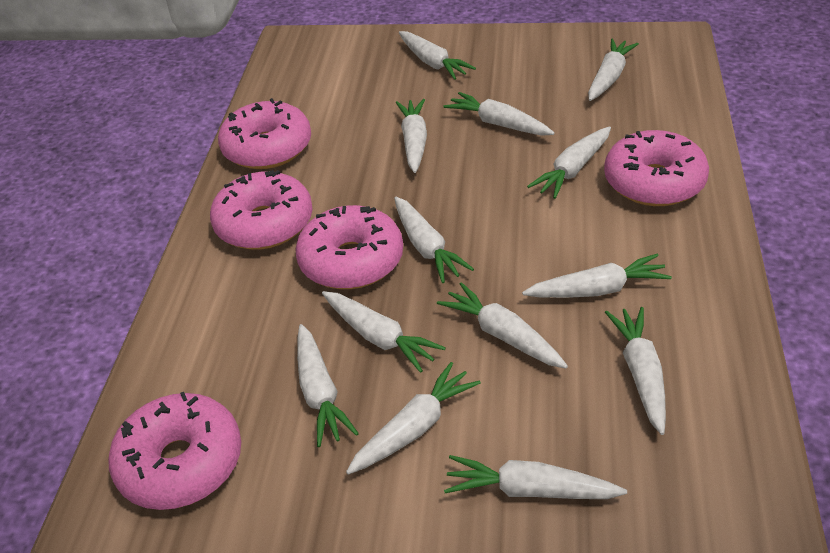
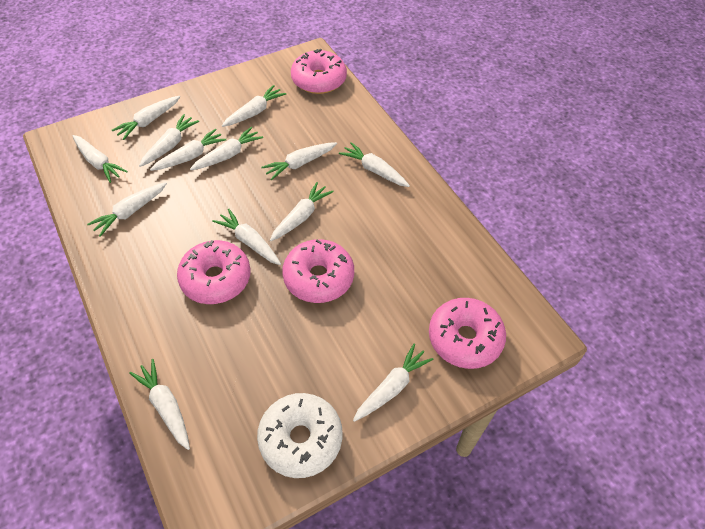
pink donut: 5 -> 4
white donut: 0 -> 1

